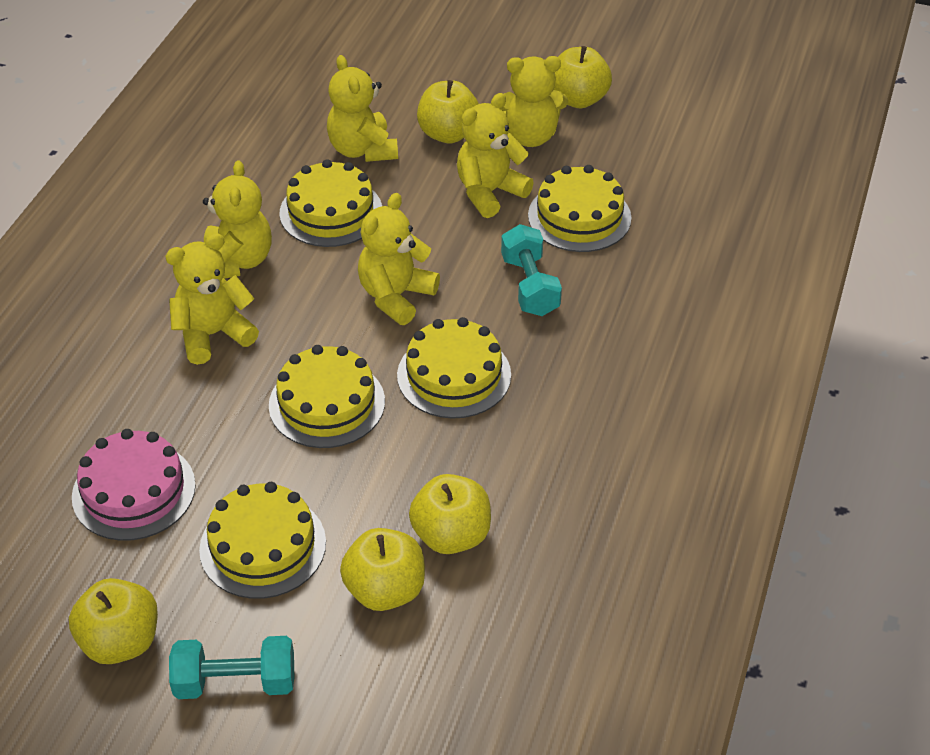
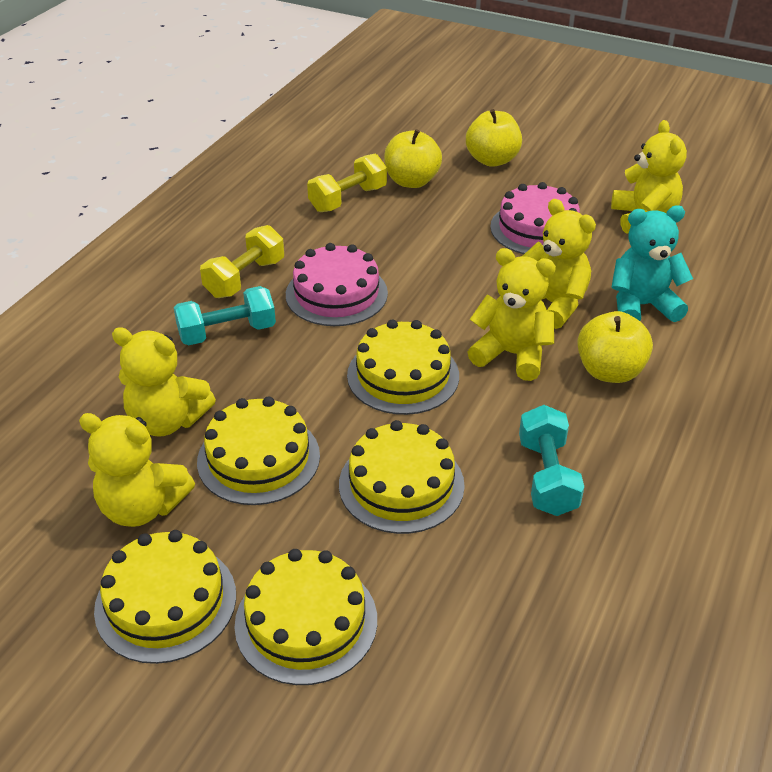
pink cake: 1 -> 2
turquoise teddy bear: 0 -> 1
yellow apple: 5 -> 3
yellow dumbbell: 0 -> 2
yellow teddy bear: 6 -> 5

